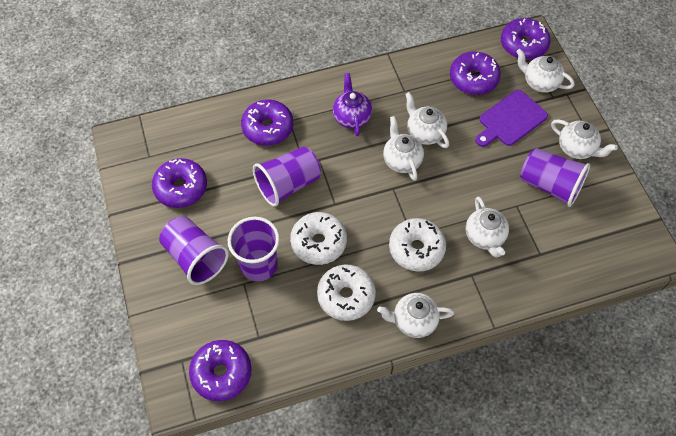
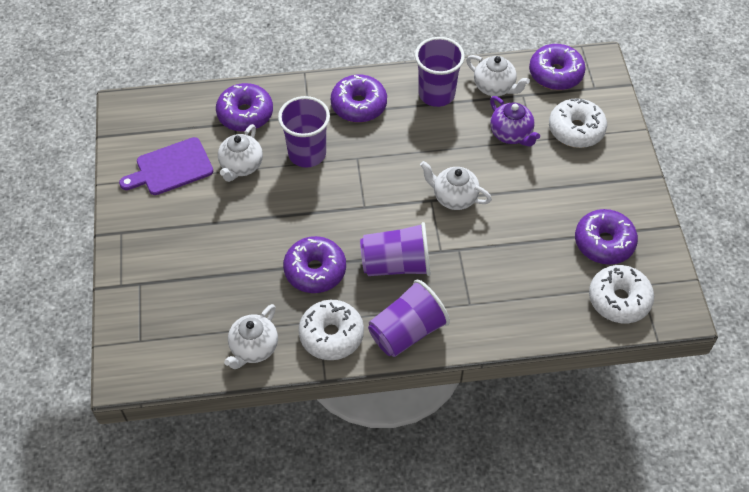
white teapot: 6 -> 4

